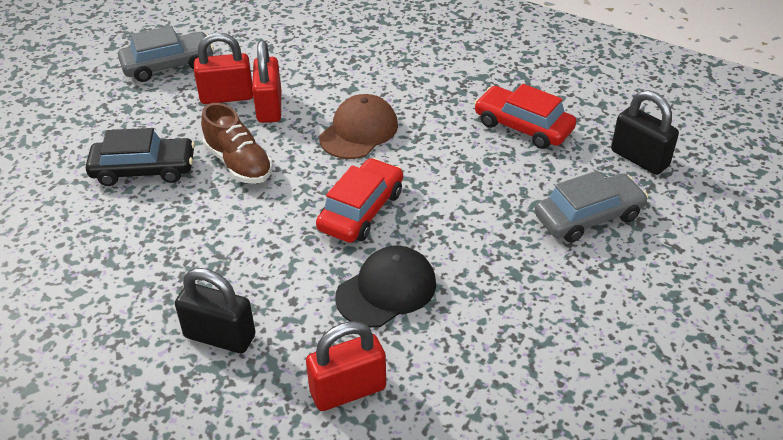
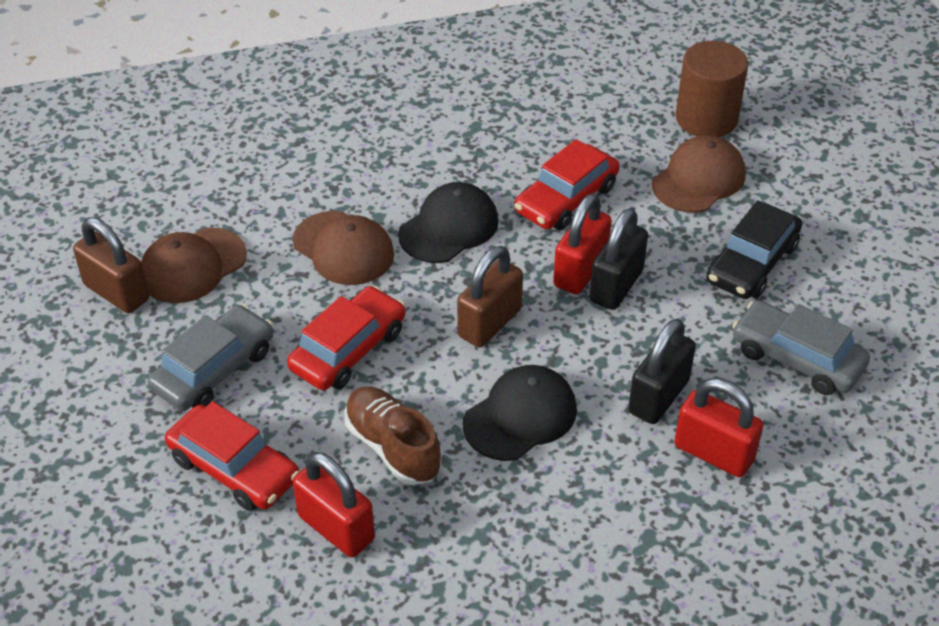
black cap: 1 -> 2
brown cap: 1 -> 3
brown cylinder: 0 -> 1
brown padlock: 0 -> 2
red car: 2 -> 3

